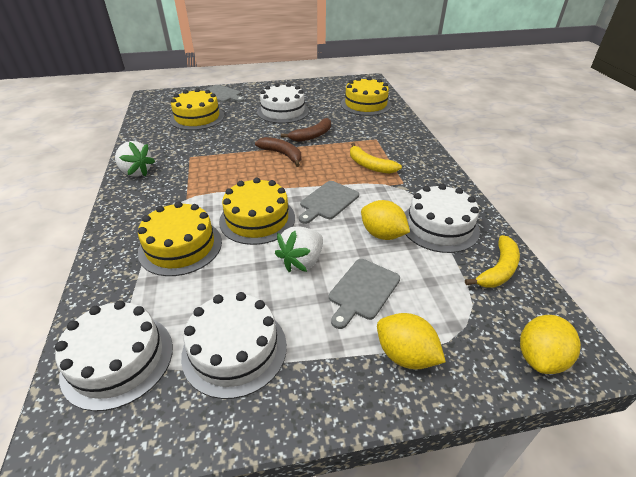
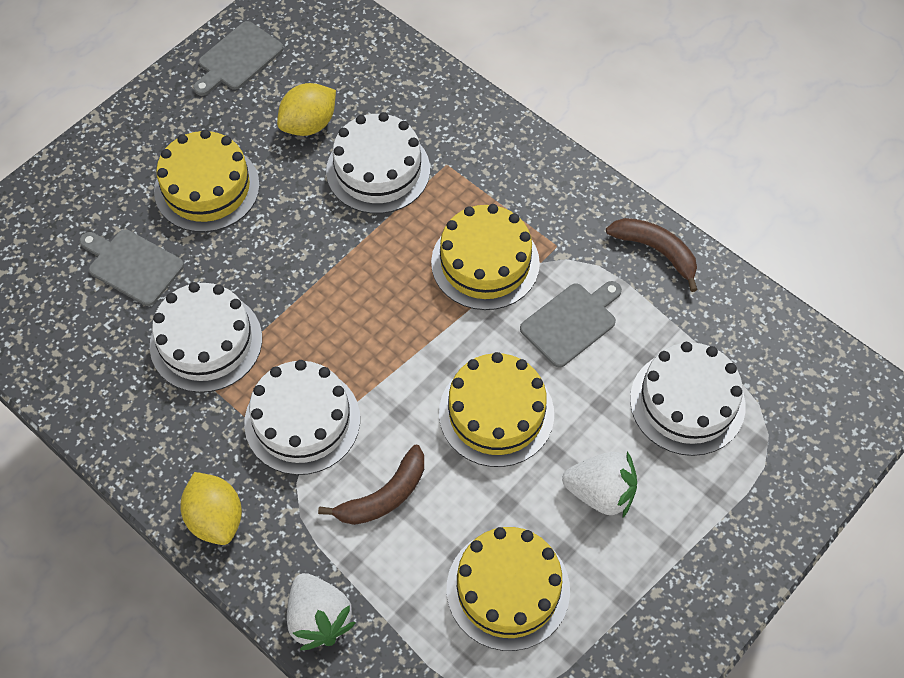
yellow banana: 2 -> 0
yellow lemon: 3 -> 2

